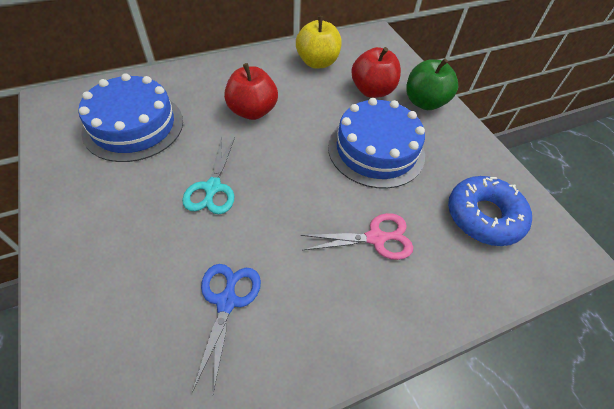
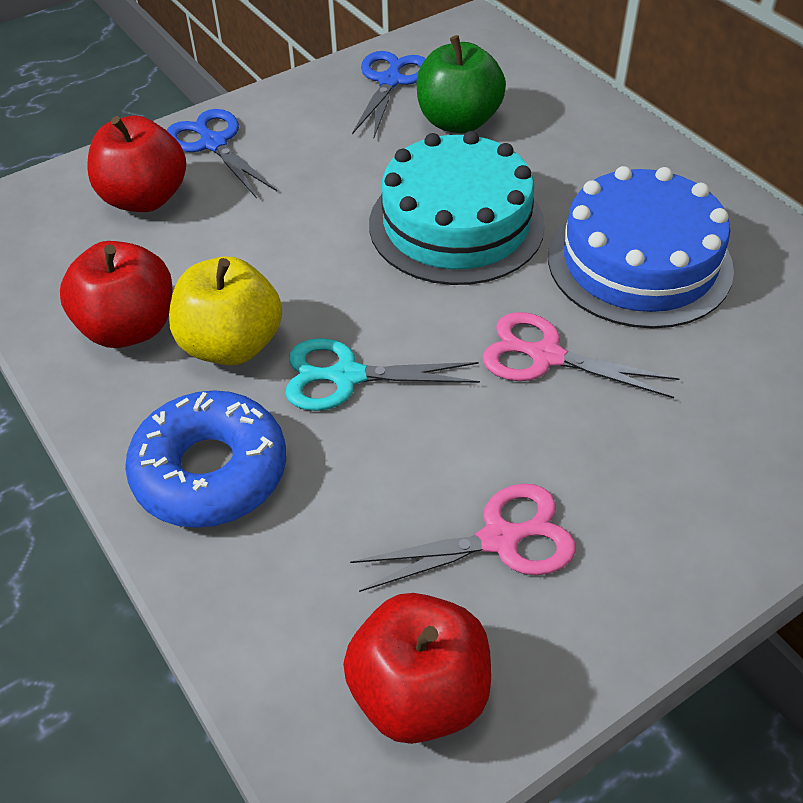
blue cake: 2 -> 1
blue scissors: 1 -> 2
pink scissors: 1 -> 2
red apple: 2 -> 3
turquoise cake: 0 -> 1

